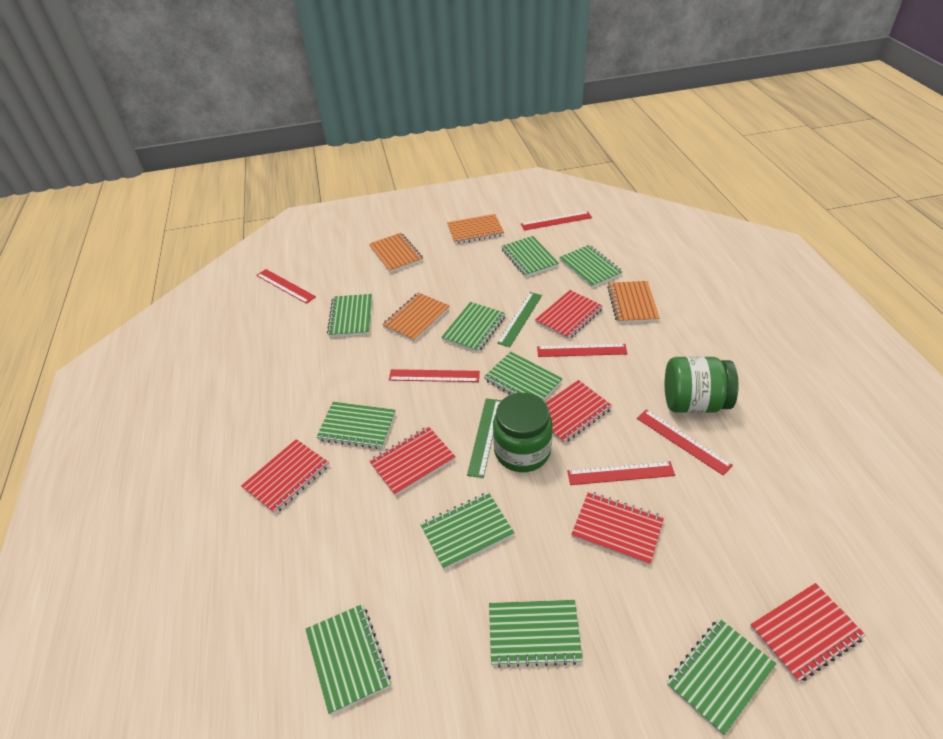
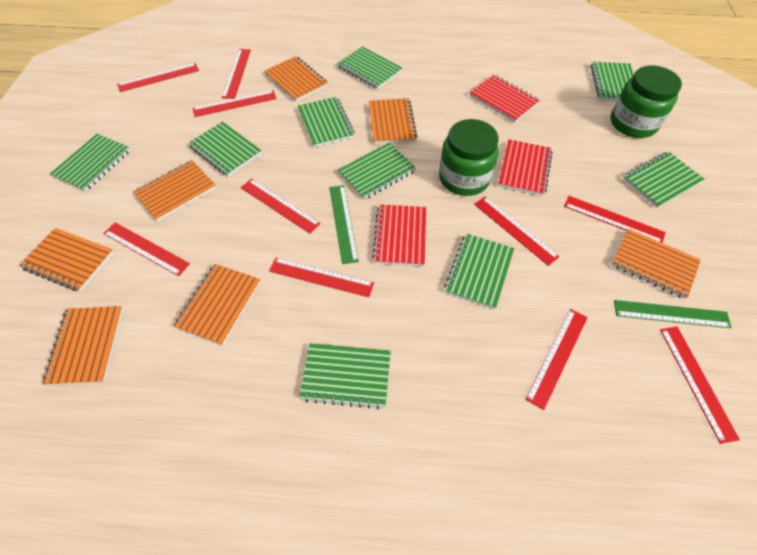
green notebook: 10 -> 9
orange notebook: 4 -> 7
red notebook: 6 -> 3
red ruler: 6 -> 10

